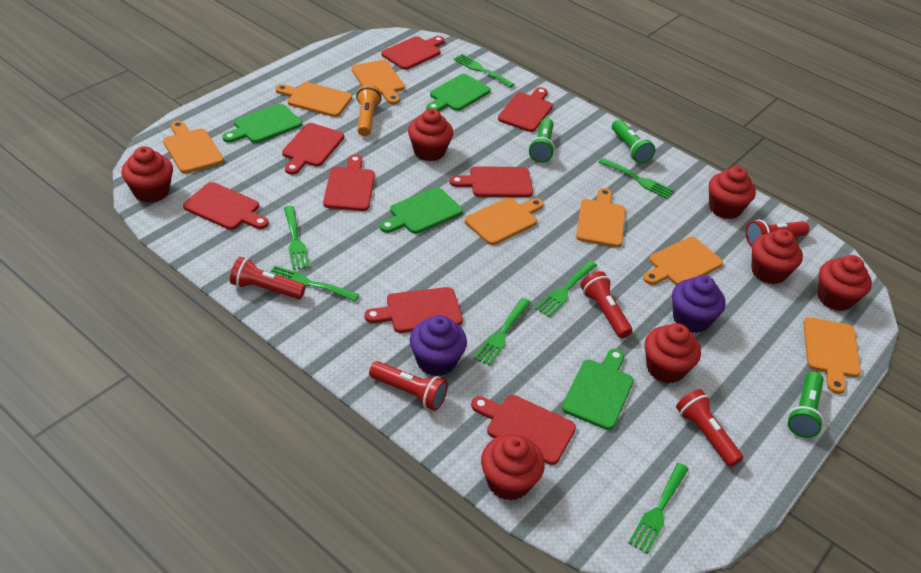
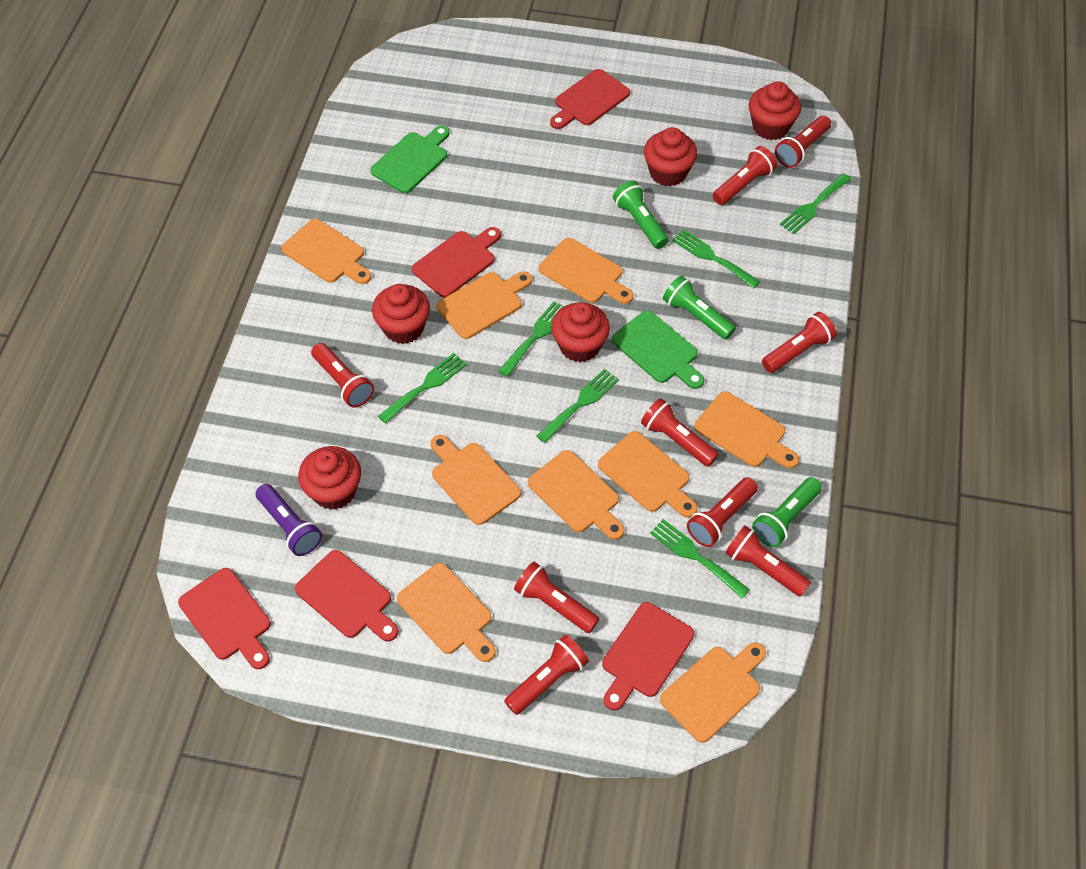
green cutting board: 4 -> 2
green fork: 7 -> 6
orange cutting board: 7 -> 9
orange flashlight: 1 -> 0
purple cupcake: 2 -> 0
purple flashlight: 0 -> 1
red cupcake: 7 -> 5
red cutting board: 8 -> 5
red flashlight: 5 -> 9

